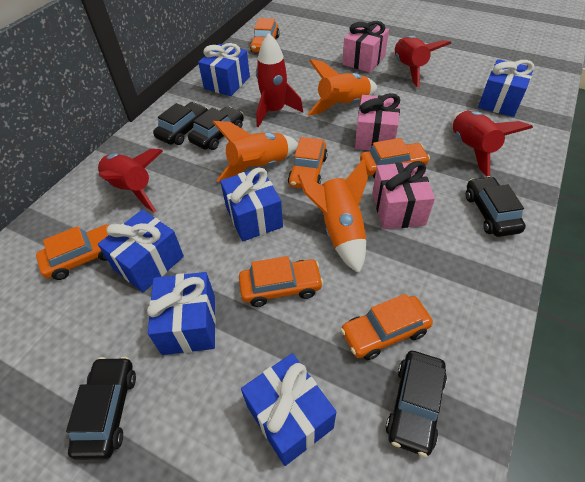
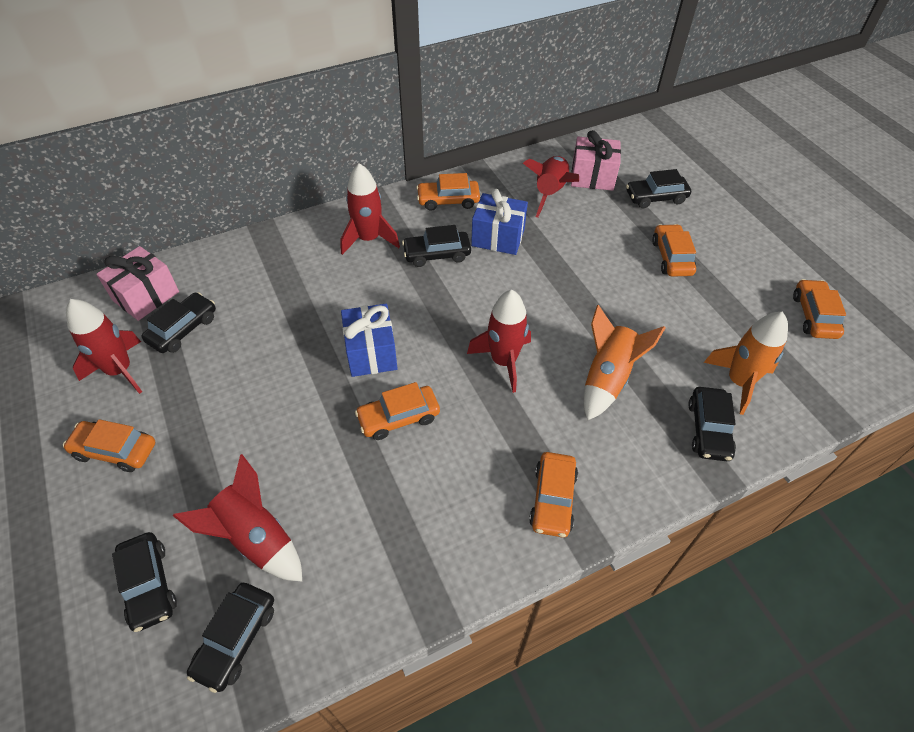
black car: 5 -> 6
blue gift: 6 -> 2
orange rocket: 3 -> 2
pink gift: 3 -> 2
red rocket: 4 -> 5

